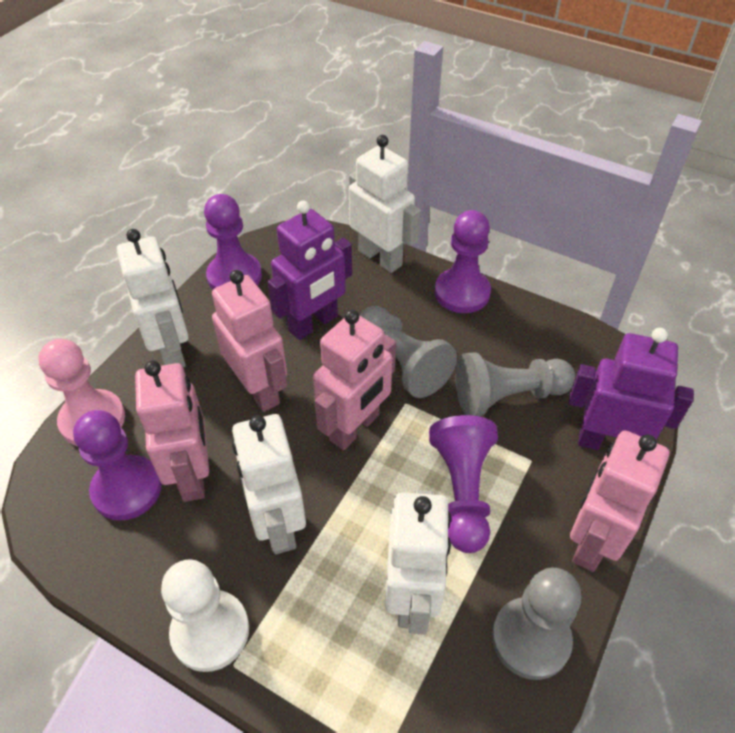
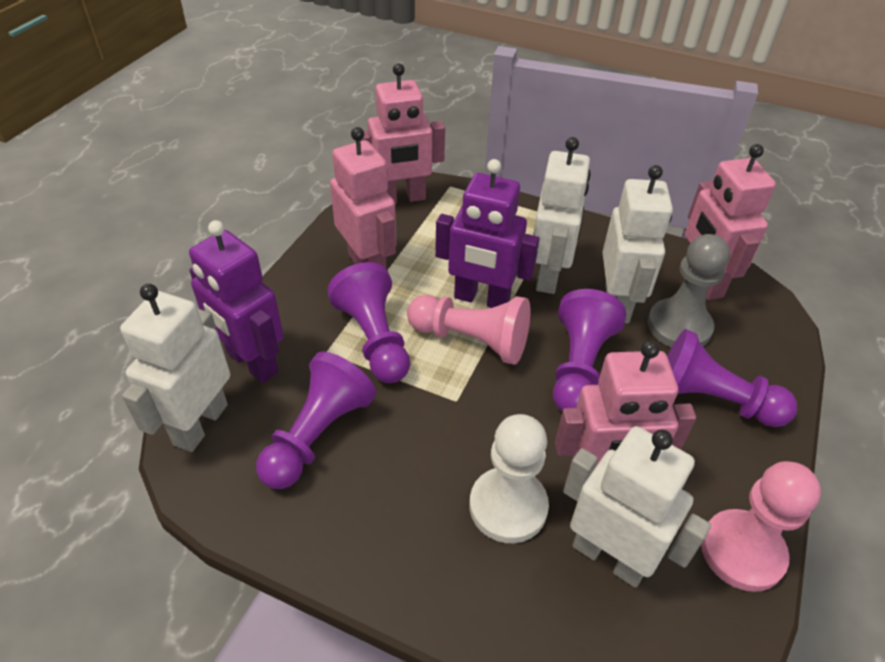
grey pawn: 3 -> 1
pink pawn: 1 -> 2

